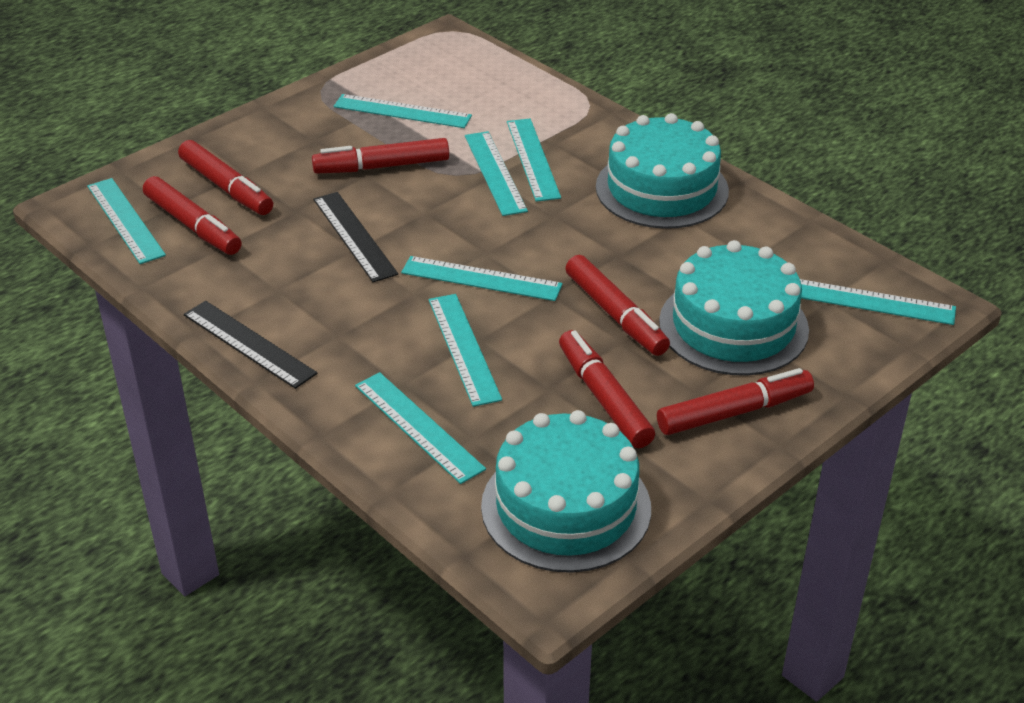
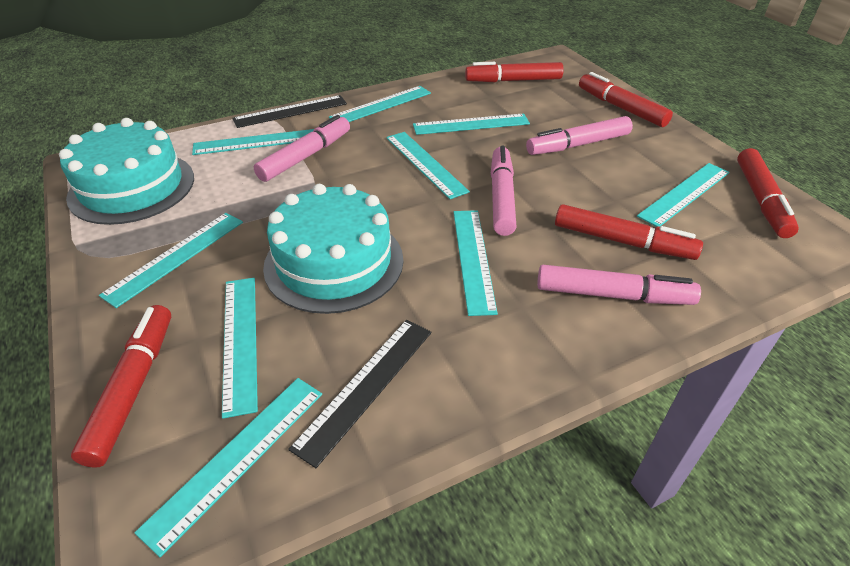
pink marker: 0 -> 4
red marker: 6 -> 5
turquoise cake: 3 -> 2
turquoise ruler: 8 -> 9

